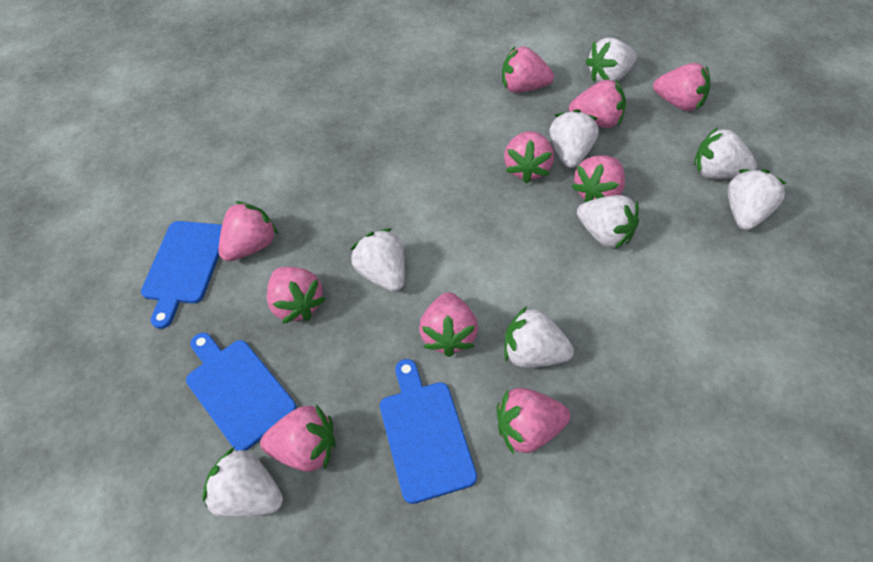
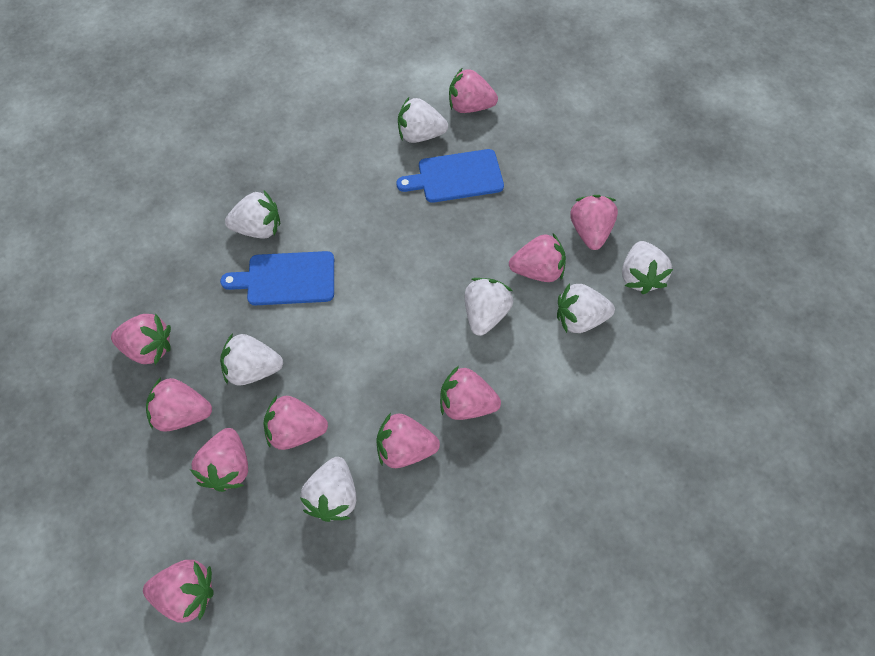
blue cutting board: 3 -> 2
white strawberry: 8 -> 7

